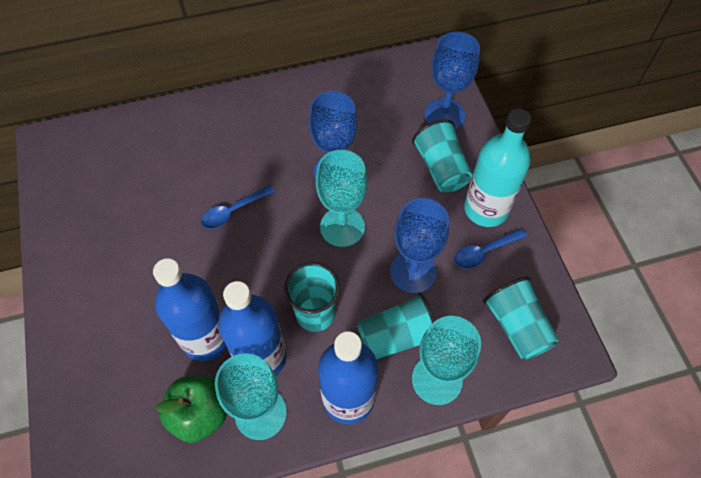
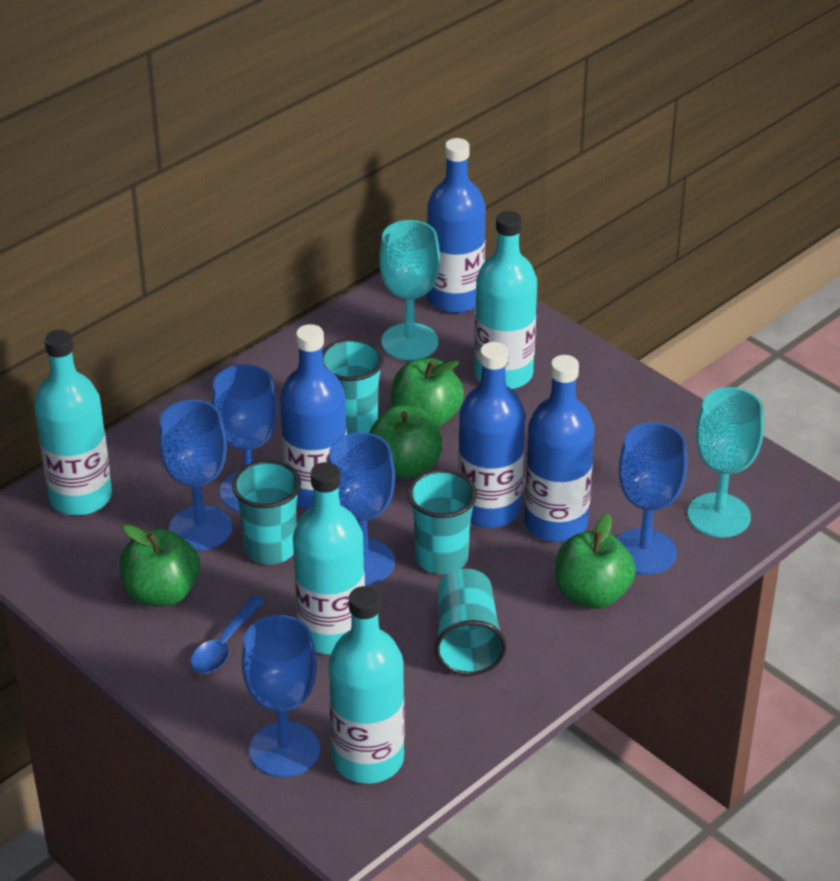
blue bottle: 3 -> 4
blue goblet: 3 -> 5
blue spoon: 2 -> 1
green apple: 1 -> 4
turquoise bottle: 1 -> 4
turquoise goblet: 3 -> 2

